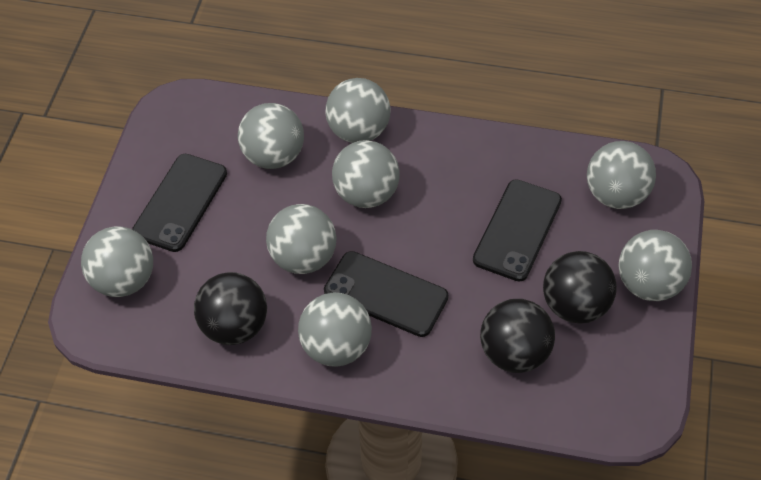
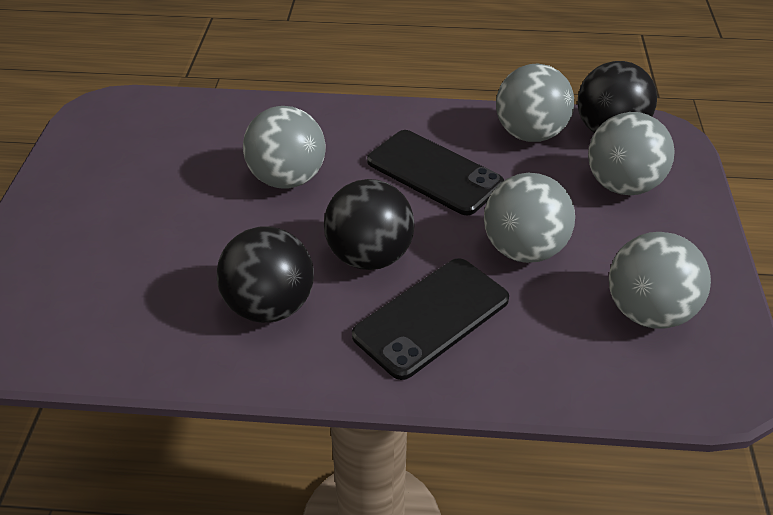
black phone: 3 -> 2
grey ball: 8 -> 5

